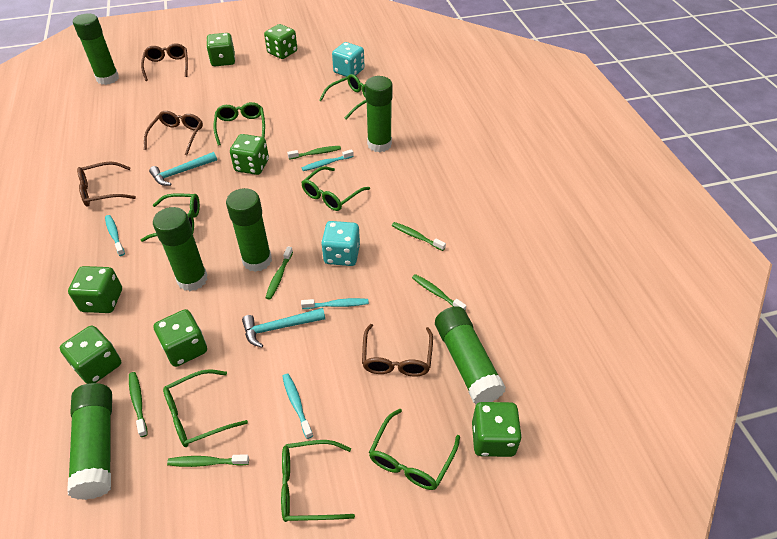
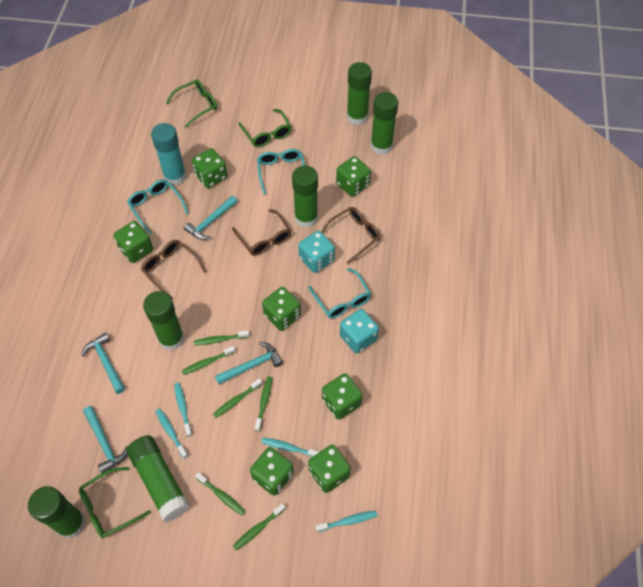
brown glasses: 4 -> 3
green glasses: 7 -> 3
turquoise glasses: 0 -> 3
turquoise glue stick: 0 -> 1
turquoise hammer: 2 -> 4

